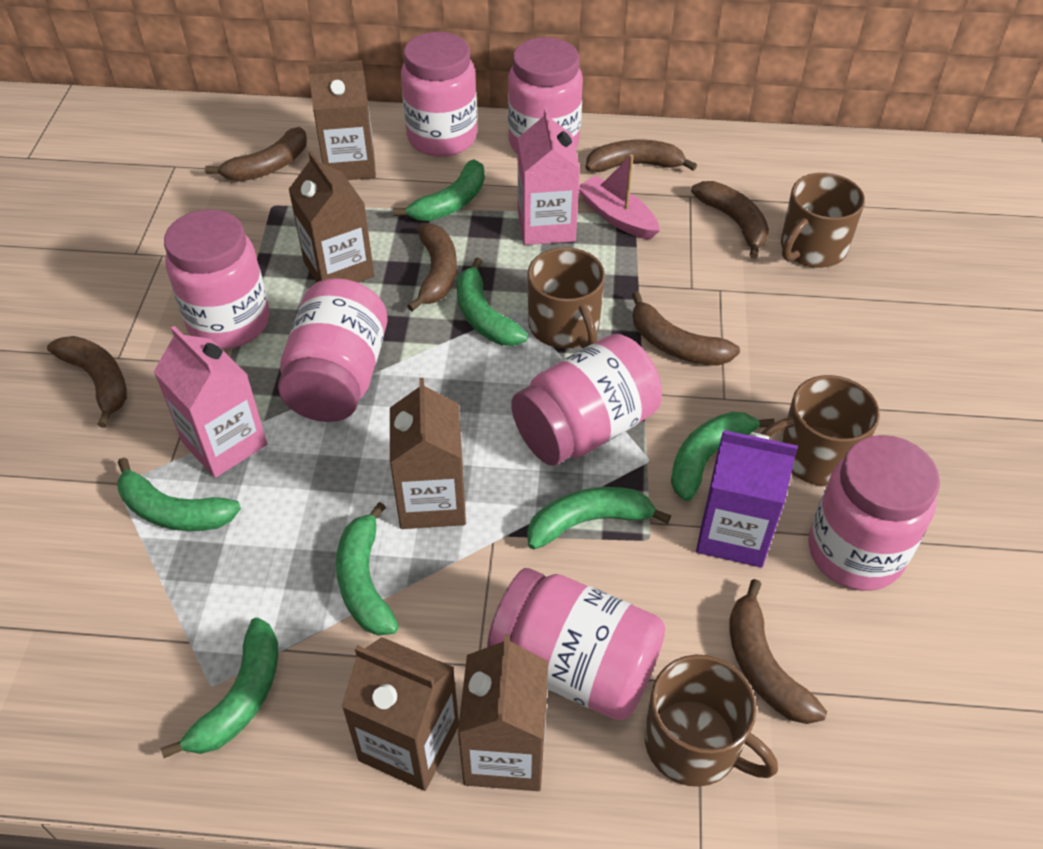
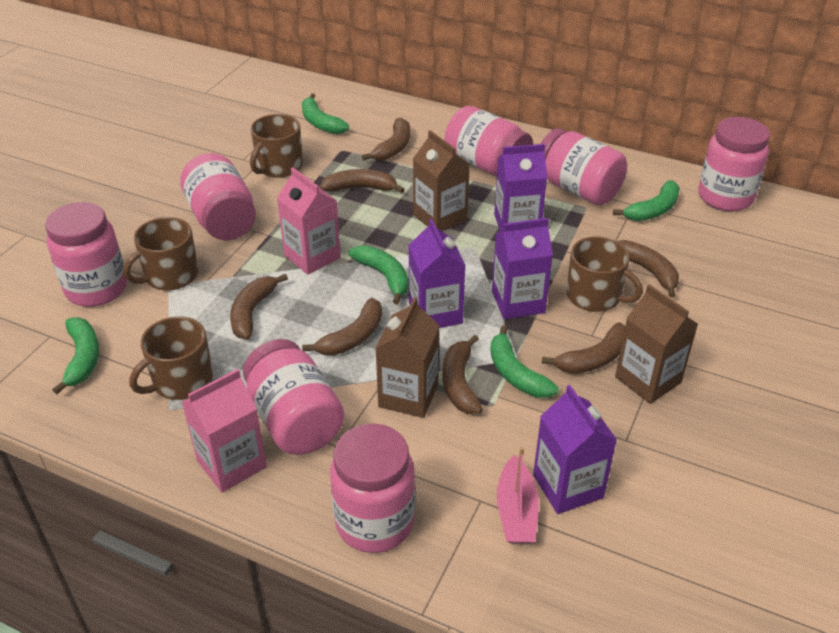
brown carton: 5 -> 3
green banana: 7 -> 5
purple carton: 1 -> 4

